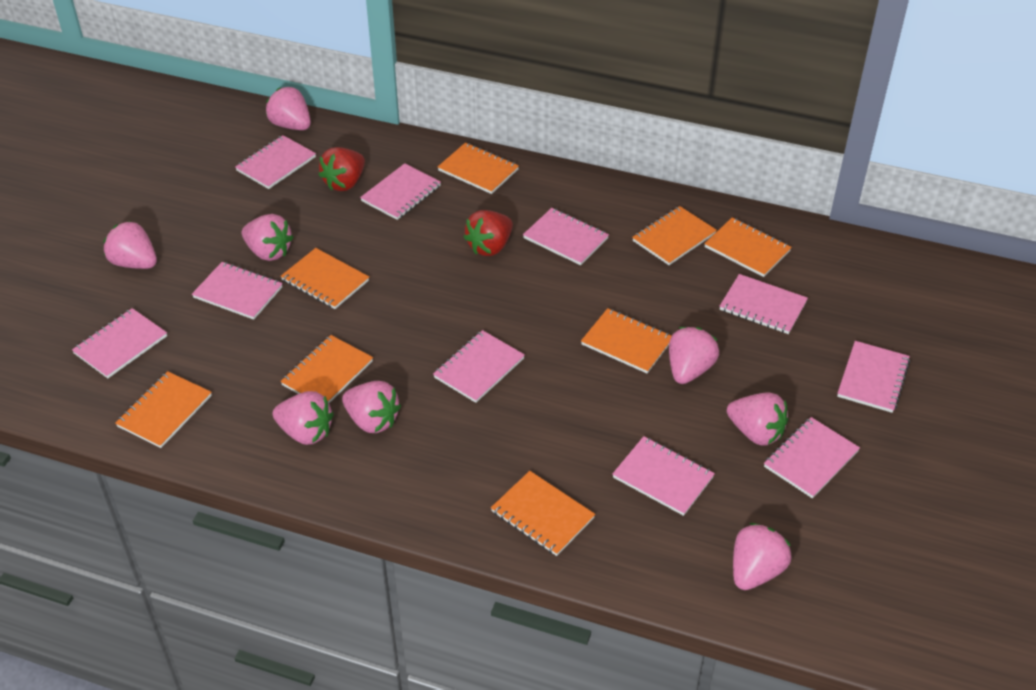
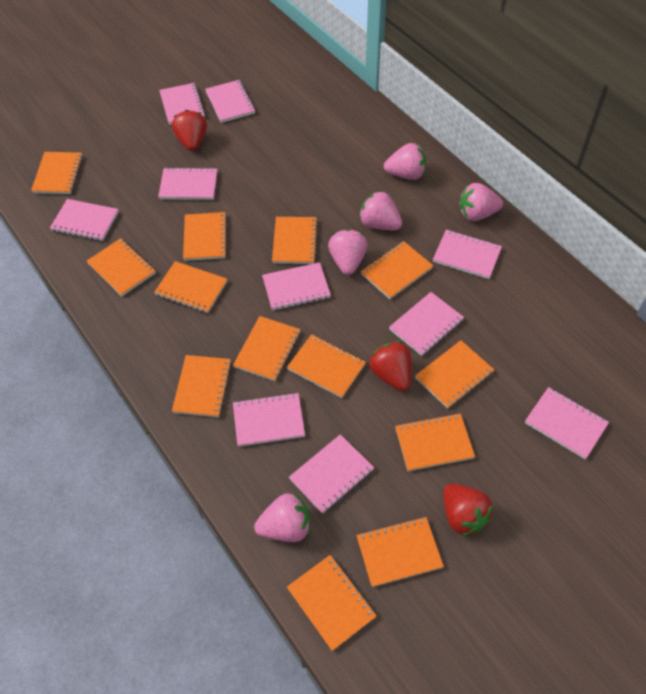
orange notebook: 8 -> 13
pink strawberry: 8 -> 5
red strawberry: 2 -> 3

